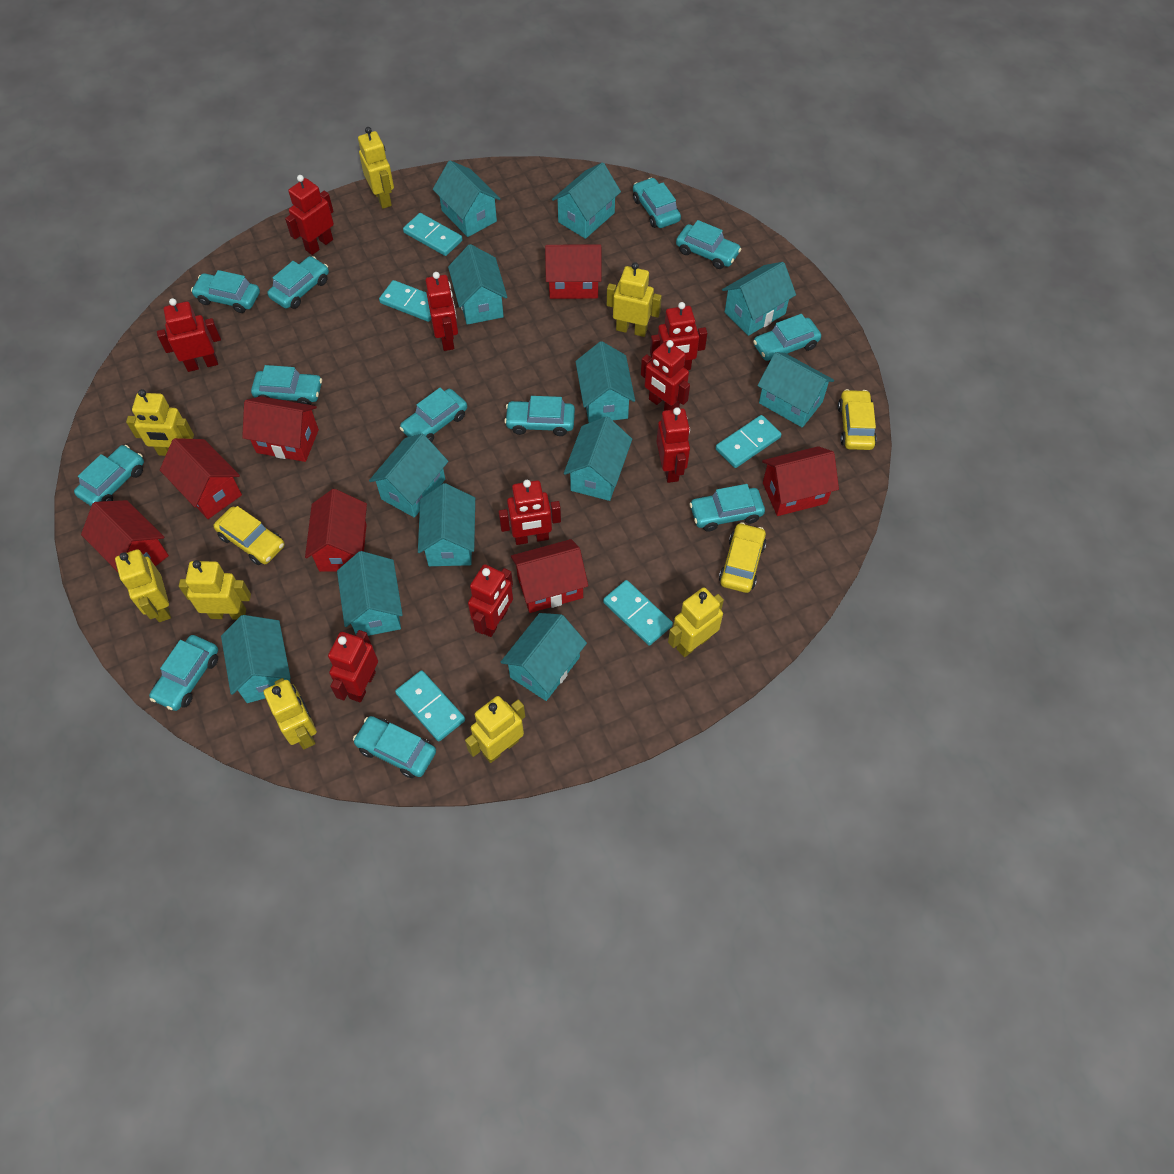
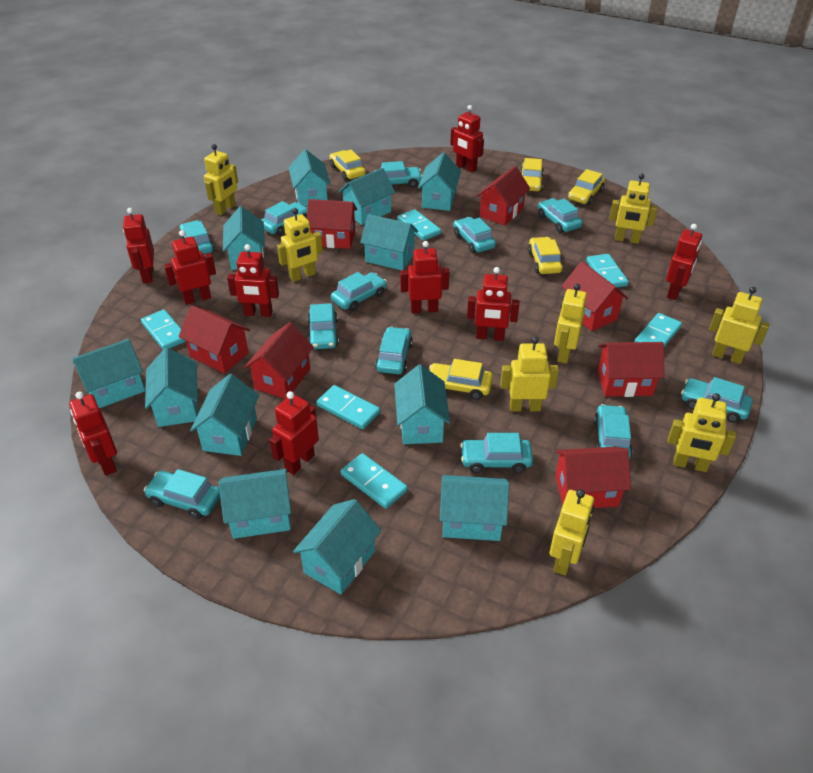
turquoise domino: 5 -> 6
yellow car: 3 -> 5

